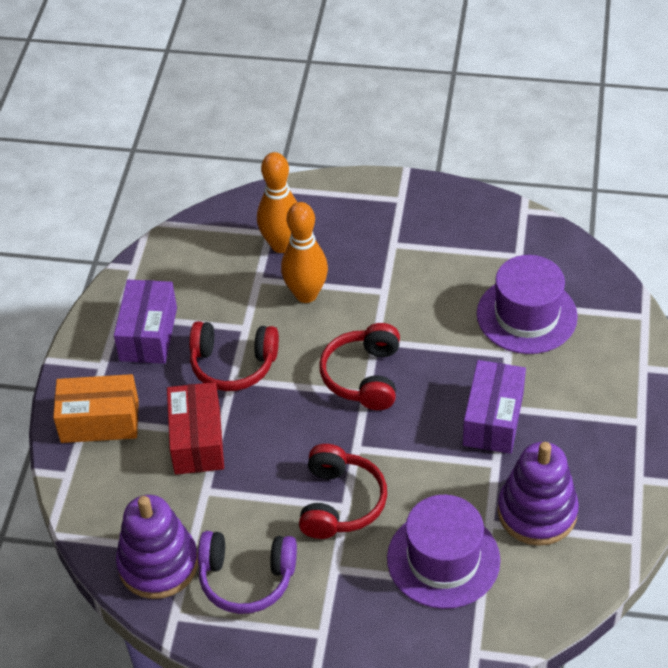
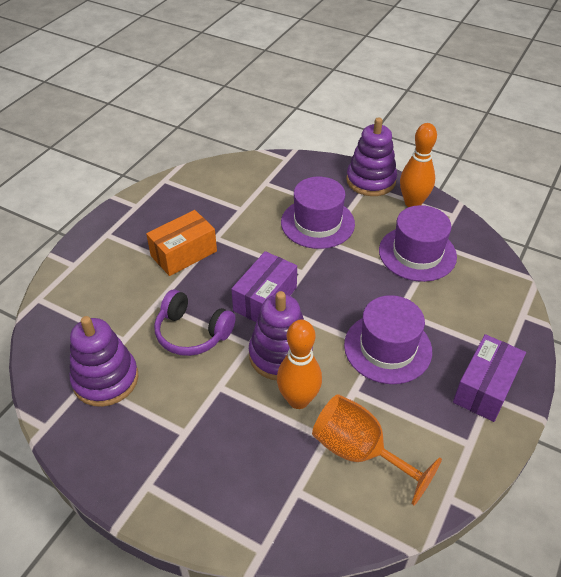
orange goblet: 0 -> 1
purple hat: 2 -> 3
purple stacking toy: 2 -> 3
red box: 1 -> 0
red headphones: 3 -> 0

